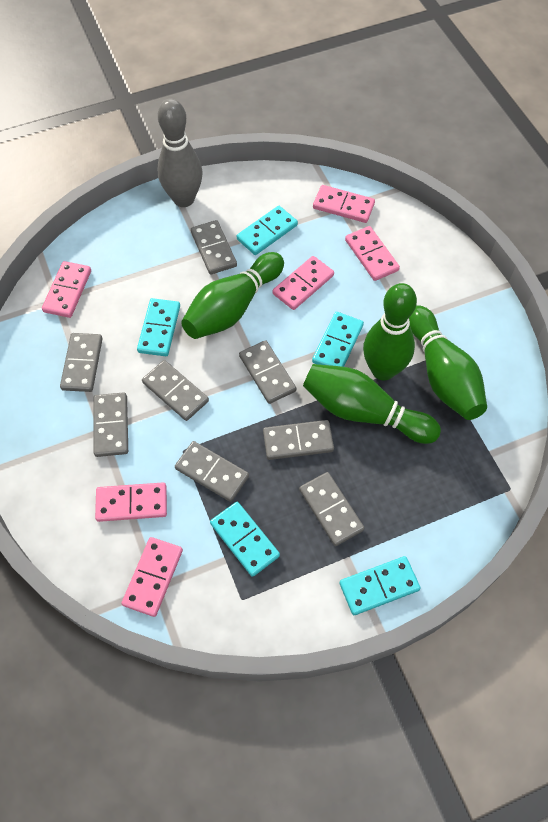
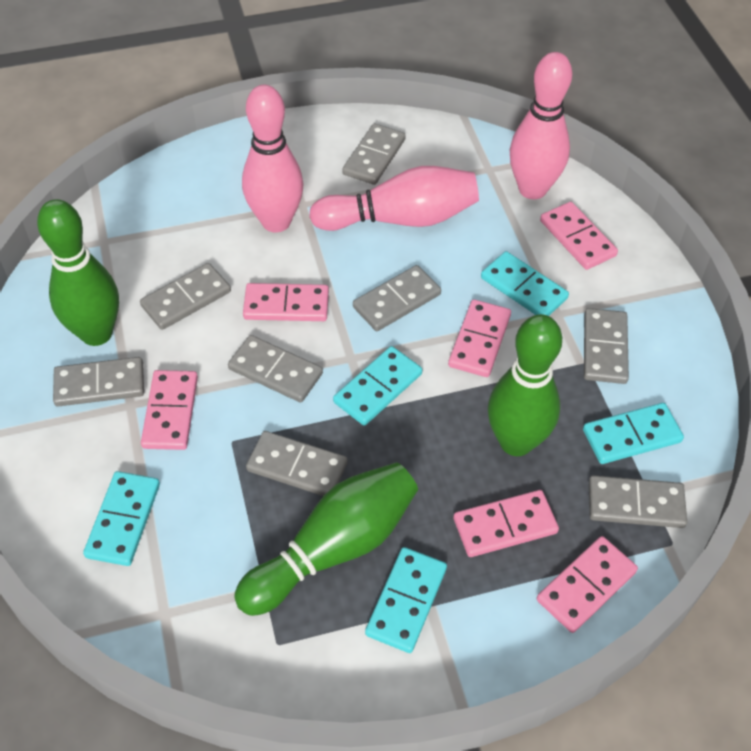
green bowling pin: 4 -> 3
grey bowling pin: 1 -> 0
pink bowling pin: 0 -> 3

